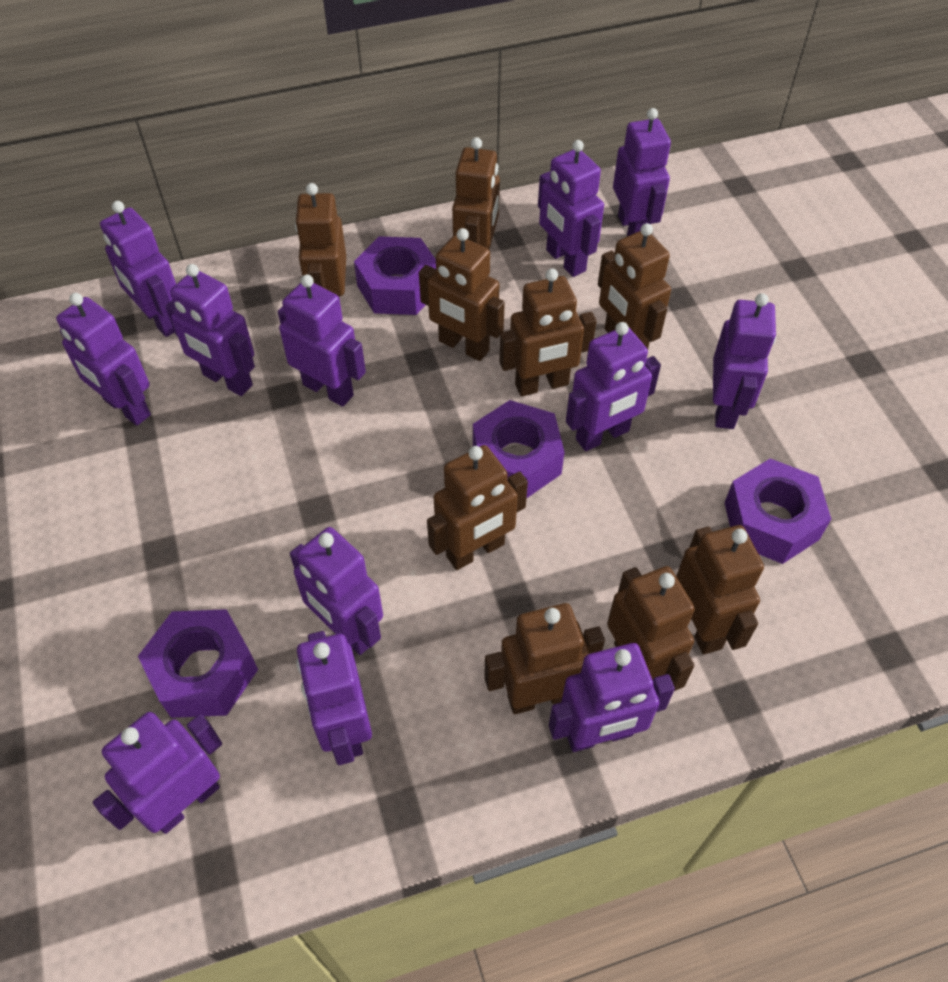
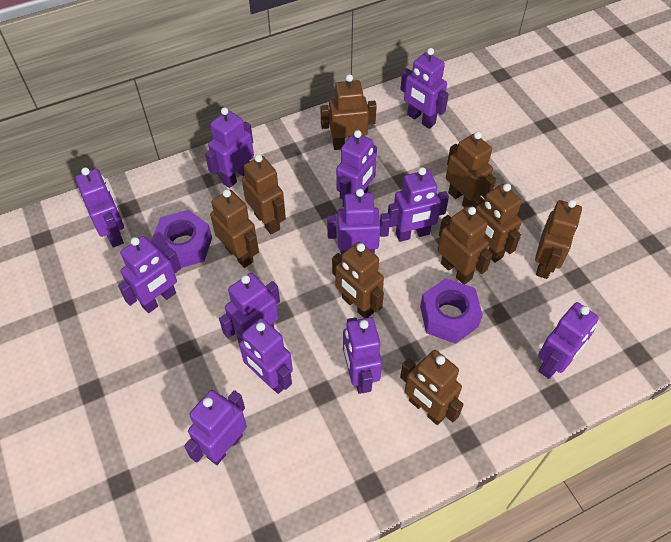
purple nut: 4 -> 2

